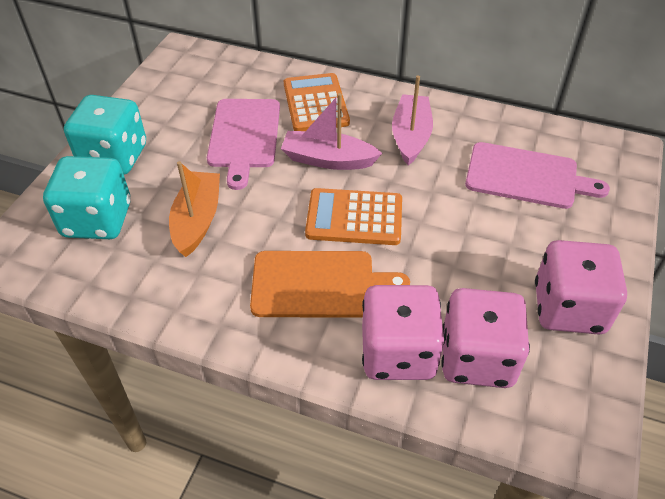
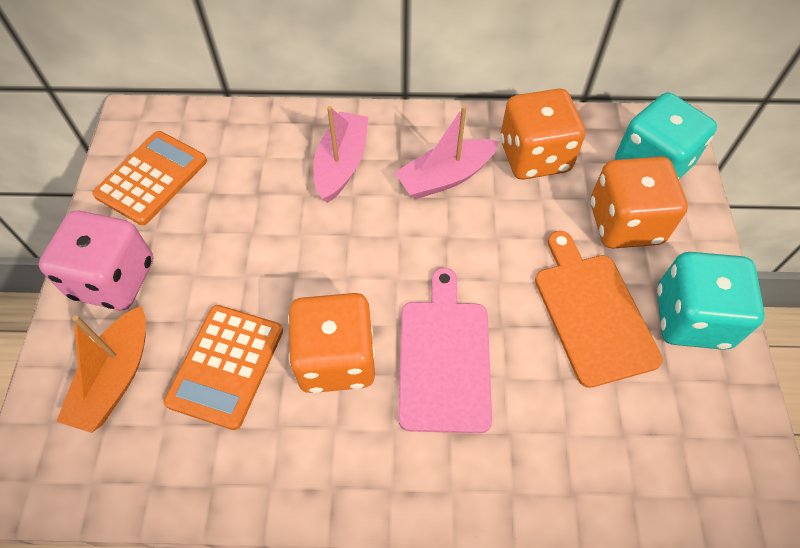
orange dice: 0 -> 3
pink cutting board: 2 -> 1
pink dice: 3 -> 1

